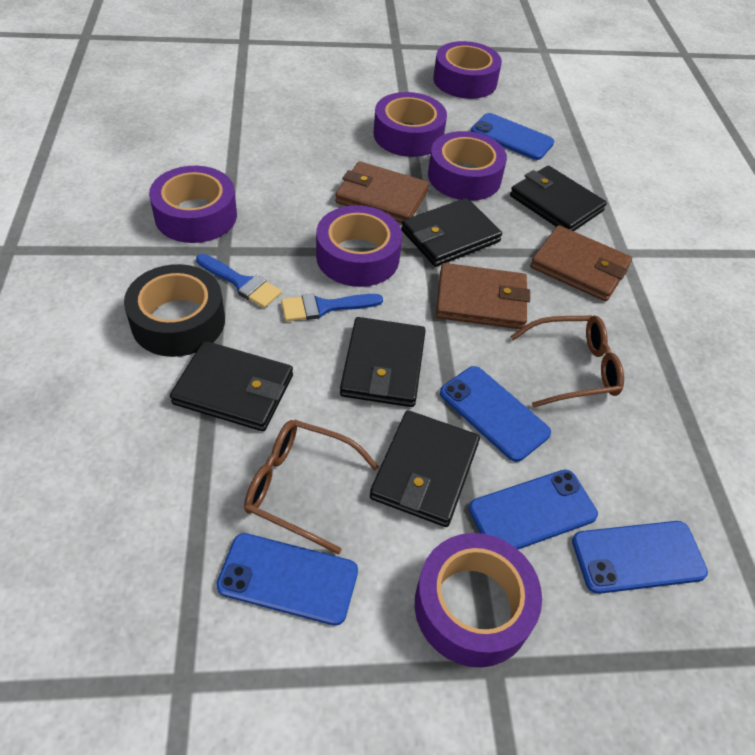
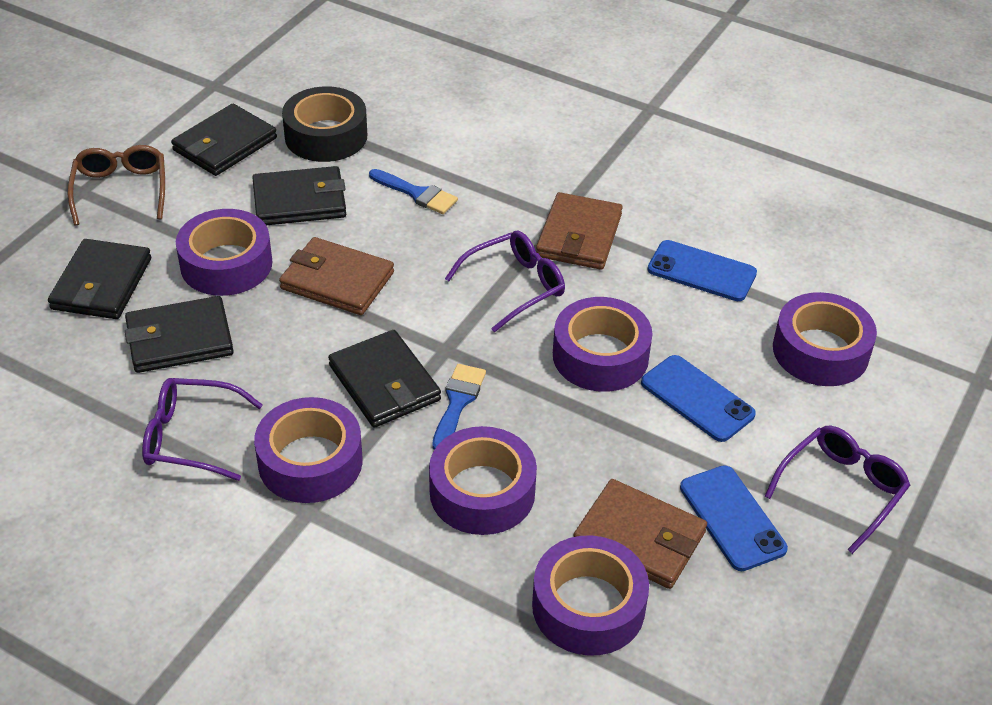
blue phone: 5 -> 3
brown glasses: 2 -> 1
purple glasses: 0 -> 3

